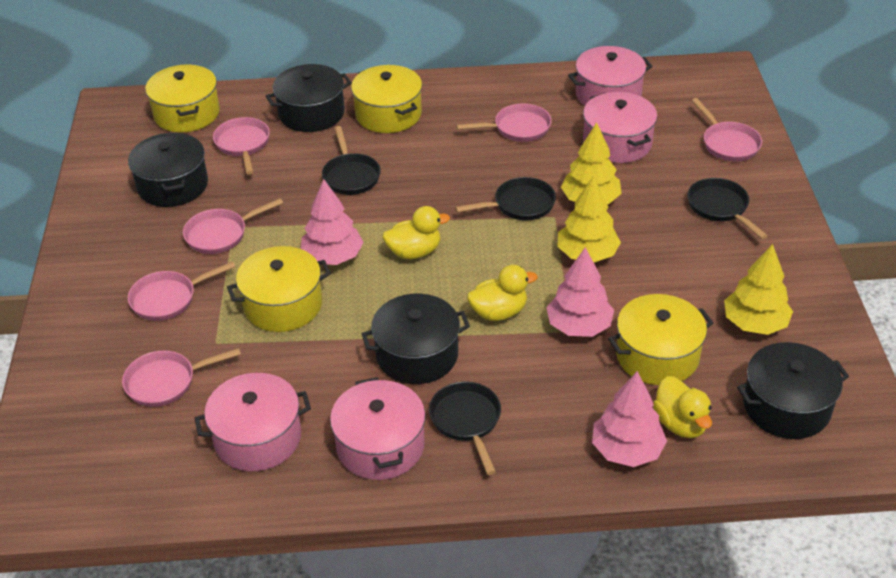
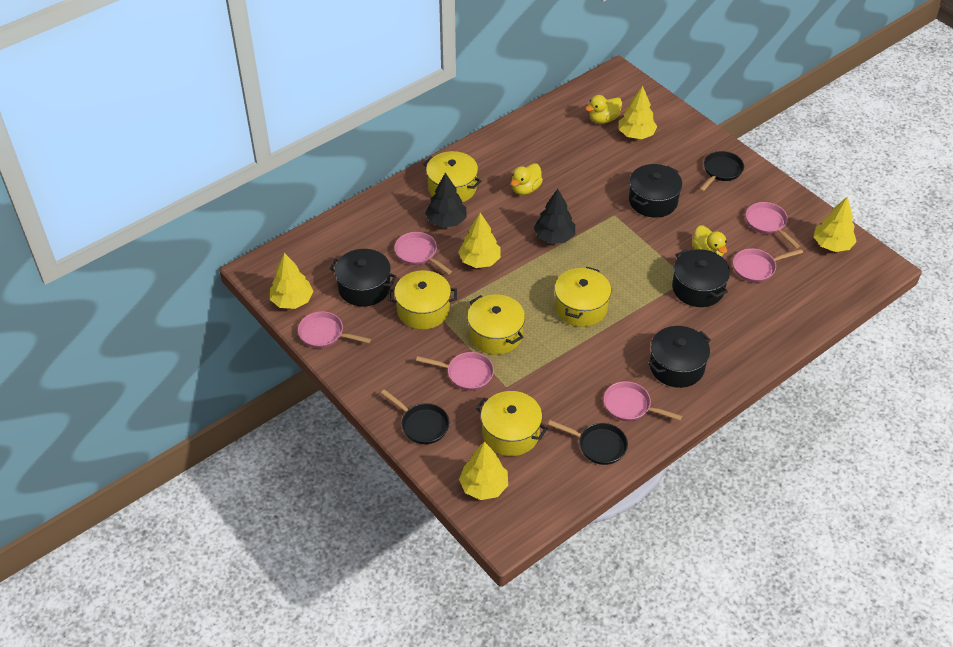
black pan: 4 -> 3
black tree: 0 -> 2
pink pot: 4 -> 0
pink tree: 3 -> 0
yellow pot: 4 -> 5
yellow tree: 3 -> 5

